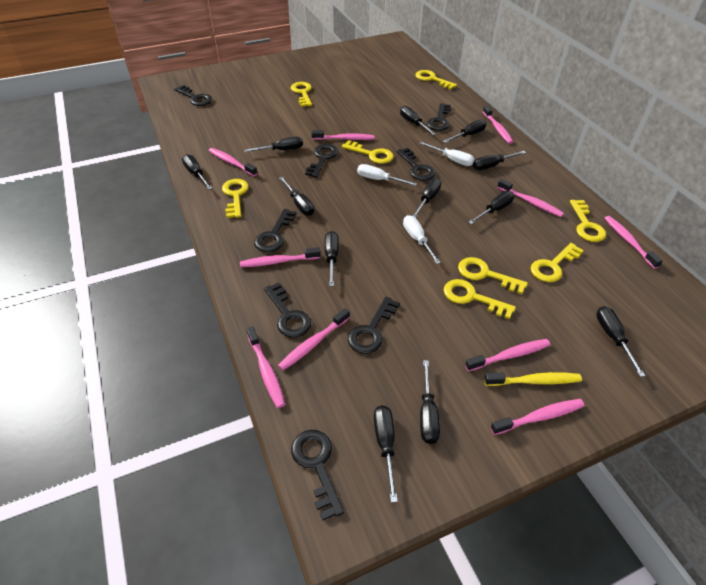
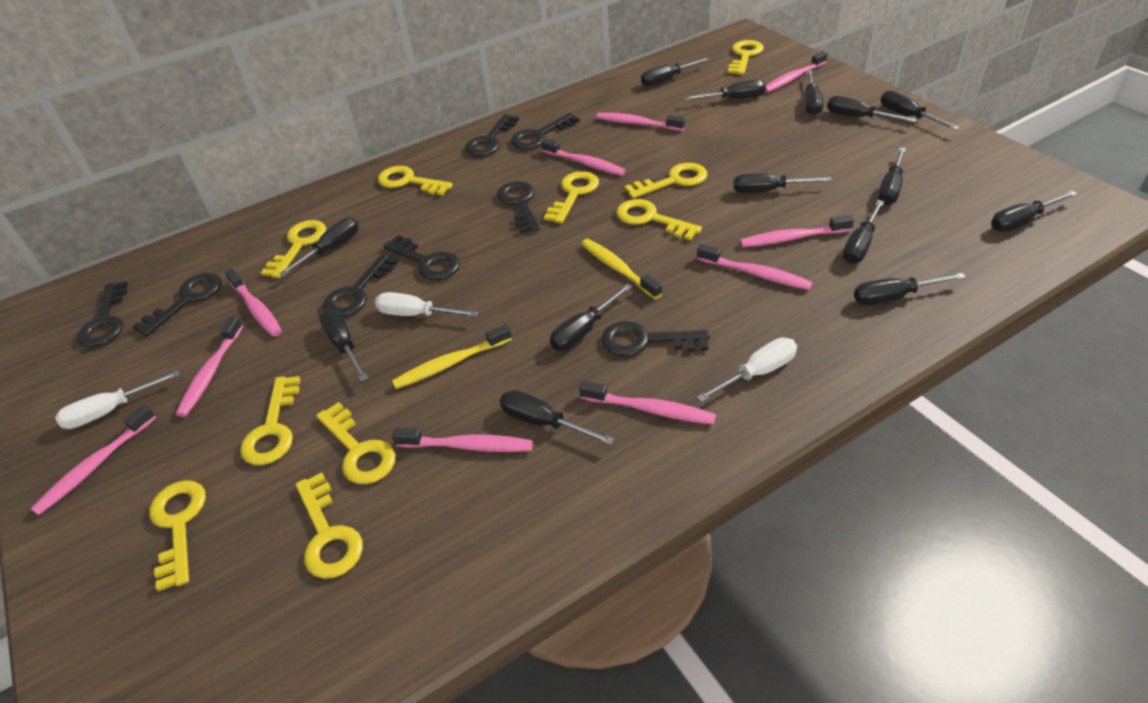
black screwdriver: 12 -> 14
yellow key: 8 -> 10
yellow toothbrush: 1 -> 2

